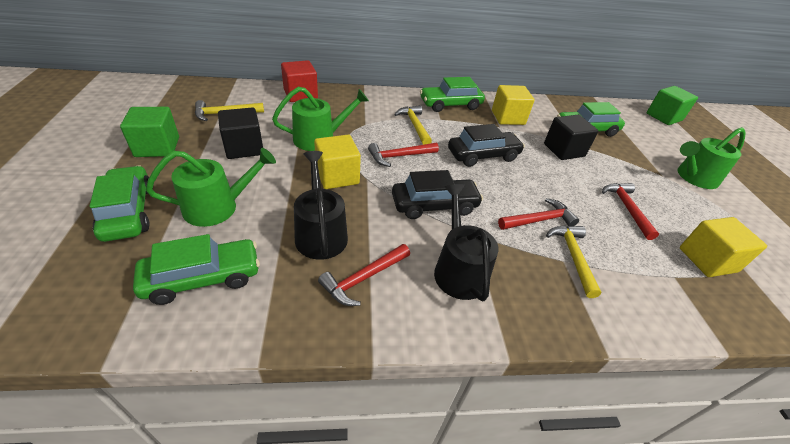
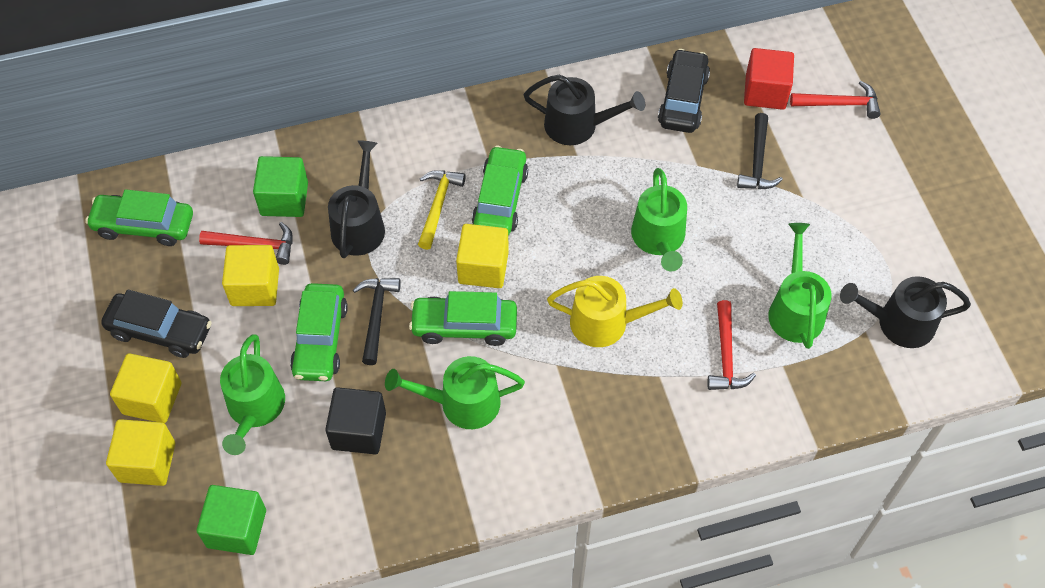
black cube: 2 -> 1
black hammer: 0 -> 2
black watering can: 2 -> 3
green watering can: 3 -> 4
red hammer: 4 -> 3
yellow cube: 3 -> 4
yellow hammer: 3 -> 1
yellow watering can: 0 -> 1

